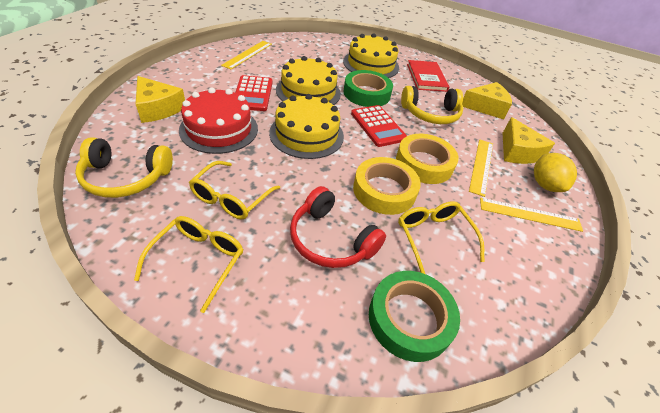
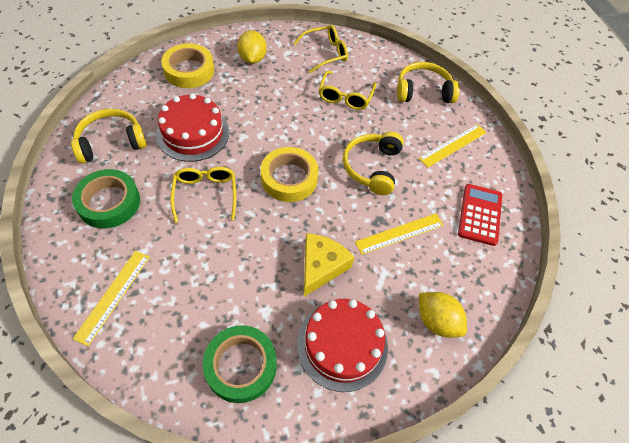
red book: 1 -> 0
red cake: 1 -> 2
red calculator: 2 -> 1
red headphones: 1 -> 0
yellow cake: 3 -> 0
yellow cheese: 3 -> 1
yellow headphones: 2 -> 3
yellow lemon: 1 -> 2

